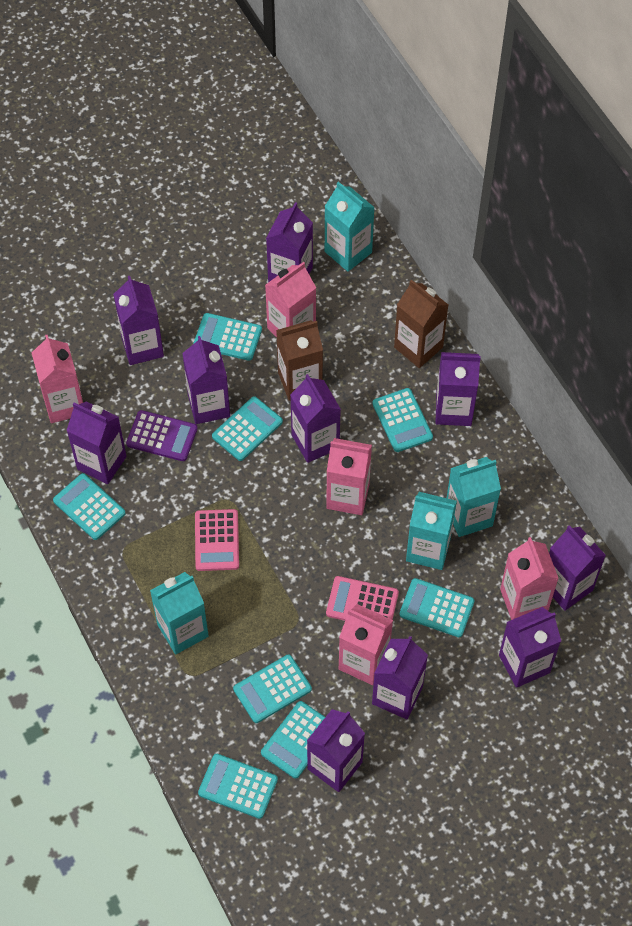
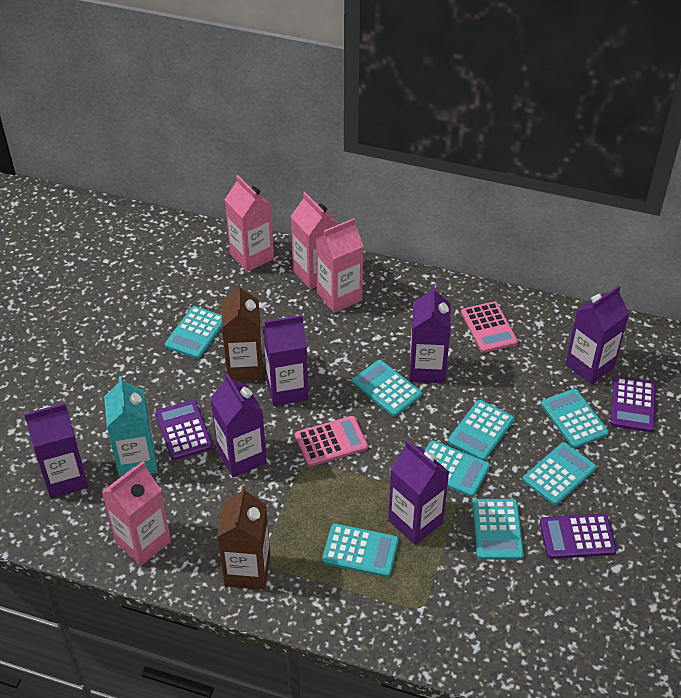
pink carton: 5 -> 4
purple calculator: 1 -> 3
purple carton: 10 -> 6
turquoise carton: 4 -> 1

